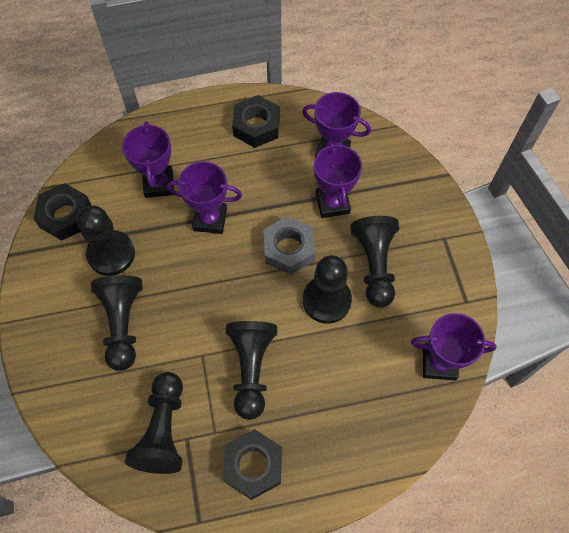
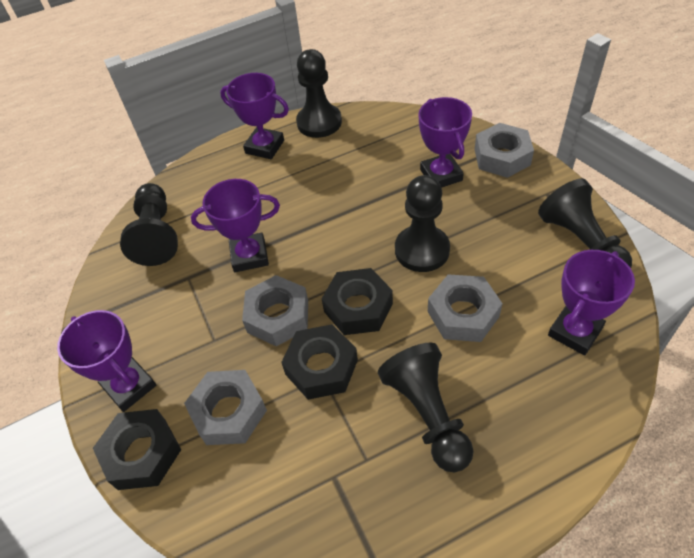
black pawn: 6 -> 5
grey nut: 1 -> 4

